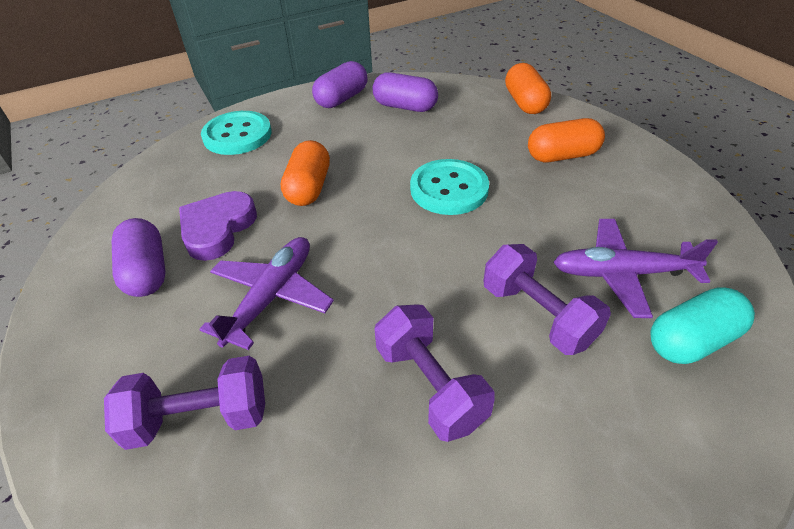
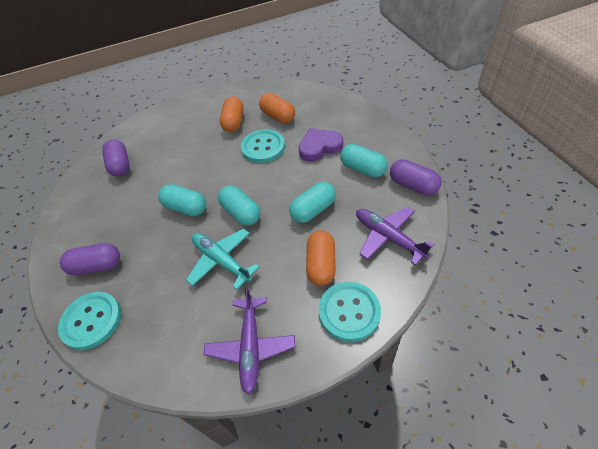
purple dumbbell: 3 -> 0
turquoise button: 2 -> 3
turquoise capsule: 1 -> 4
turquoise plane: 0 -> 1

